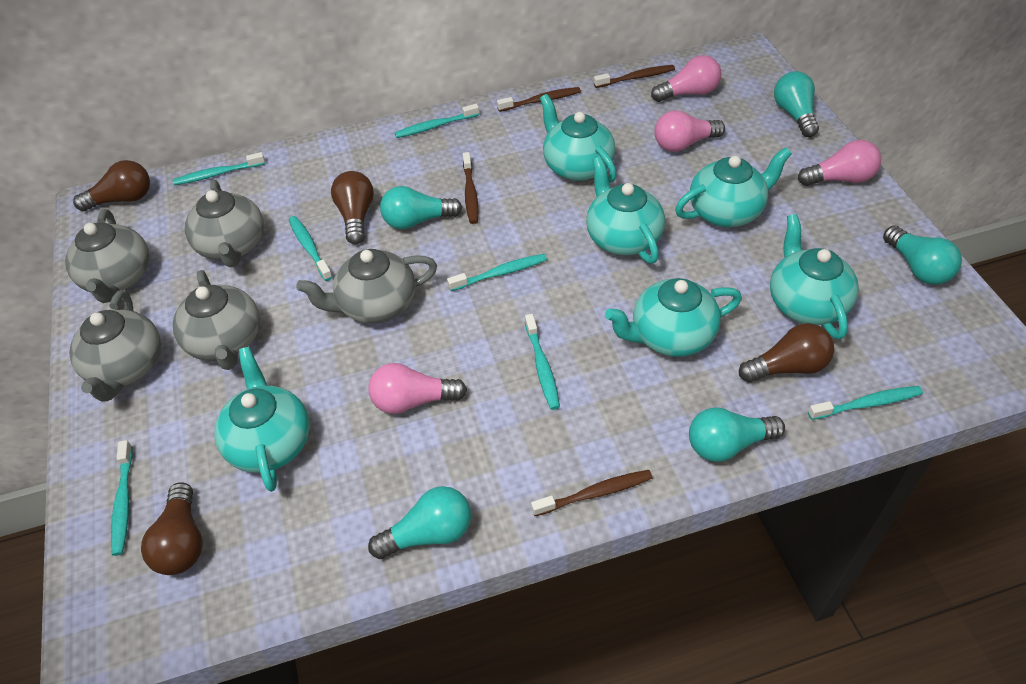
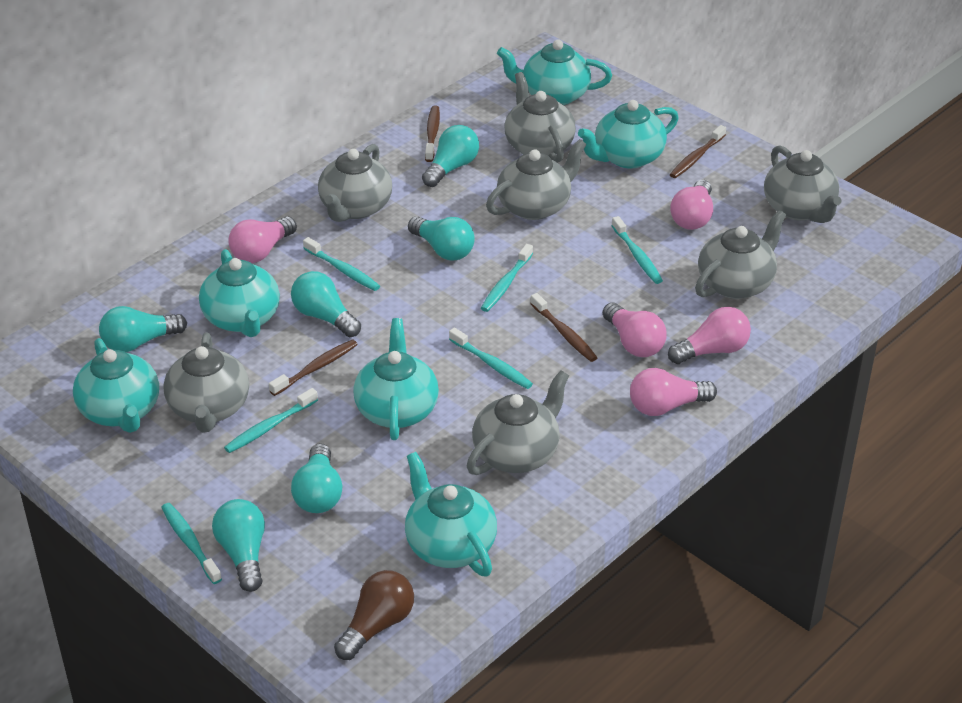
brown light bulb: 4 -> 1
grey teapot: 5 -> 7
pink light bulb: 4 -> 5
turquoise light bulb: 5 -> 6
turquoise toothbrush: 7 -> 6

